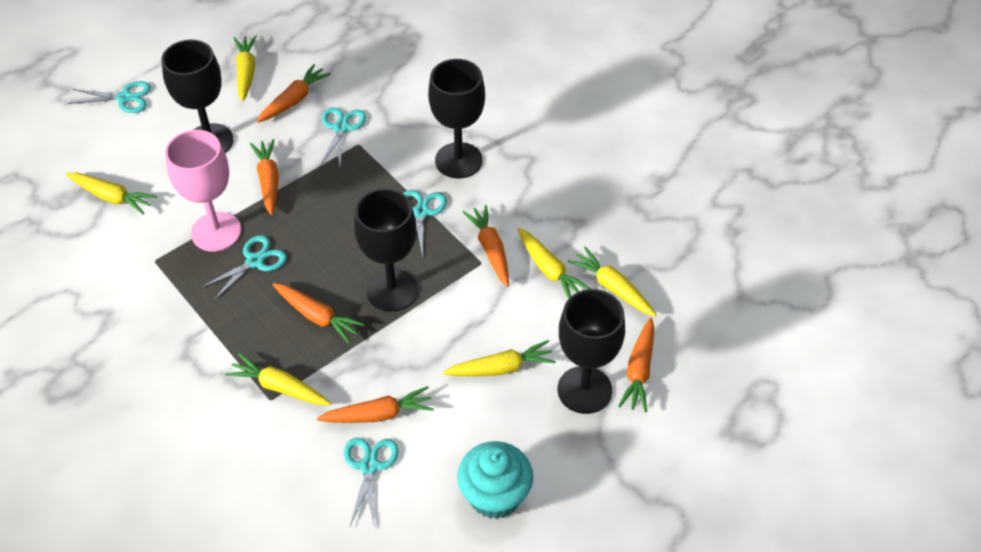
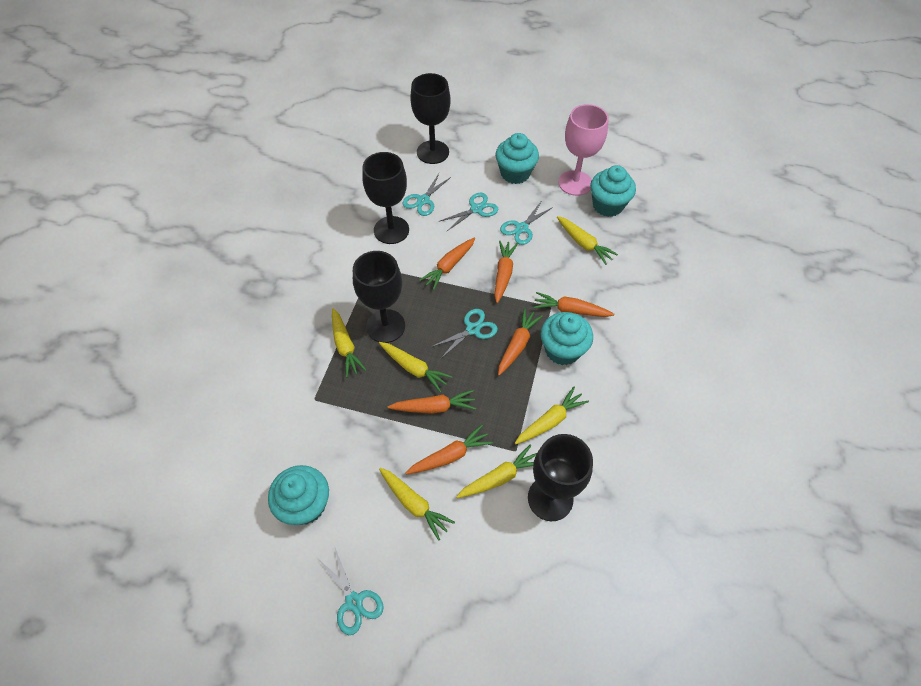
turquoise cupcake: 1 -> 4

